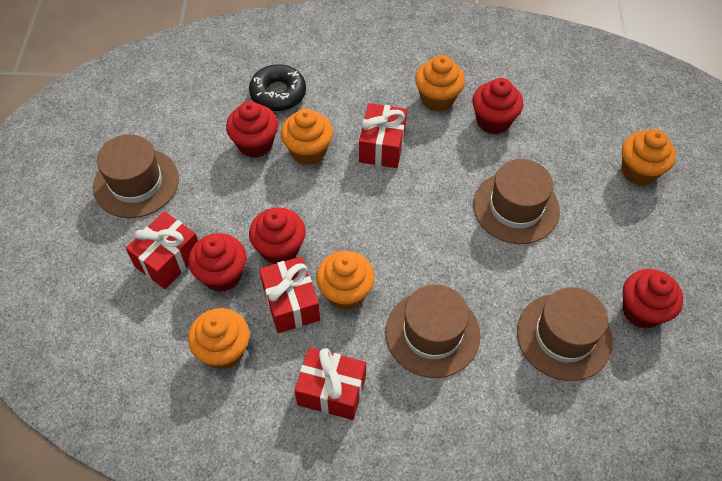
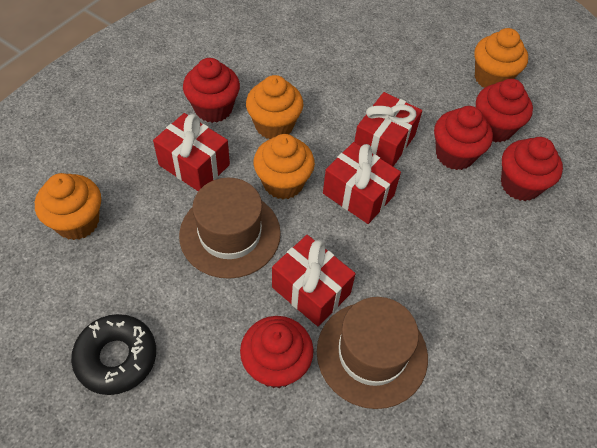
brown hat: 4 -> 2
orange cupcake: 5 -> 4

